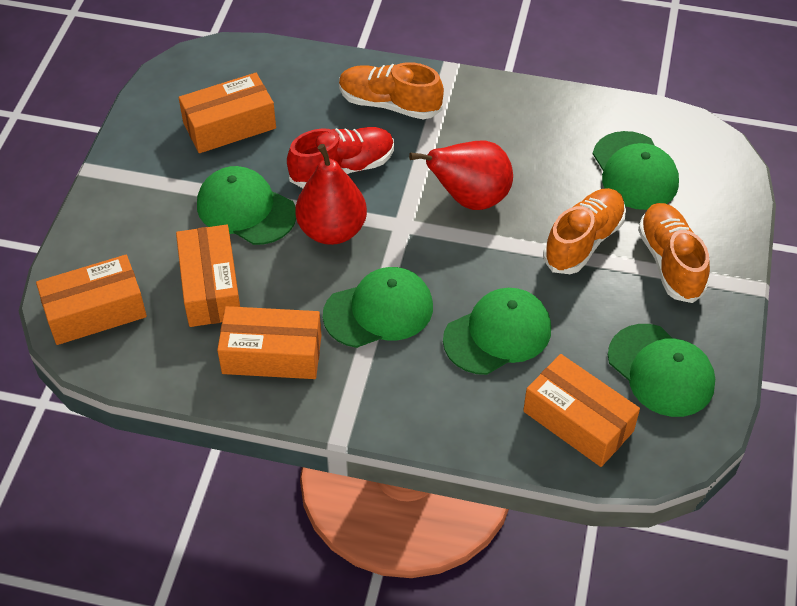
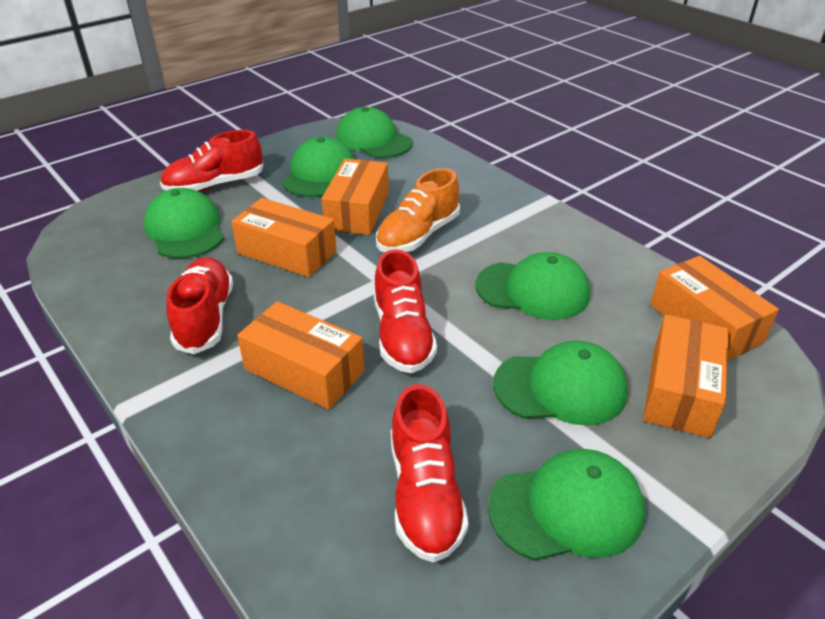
green cap: 5 -> 6
orange shoe: 3 -> 1
red pear: 2 -> 0
red shoe: 1 -> 4

